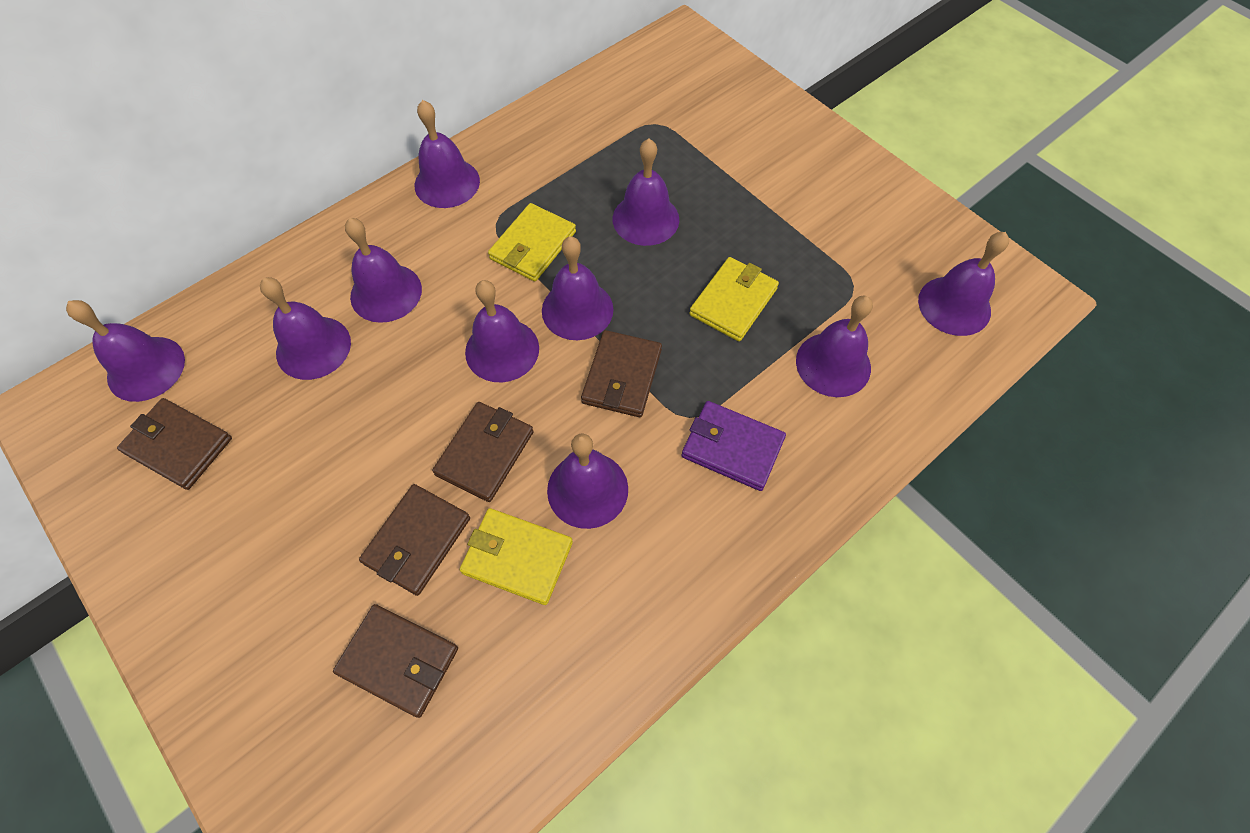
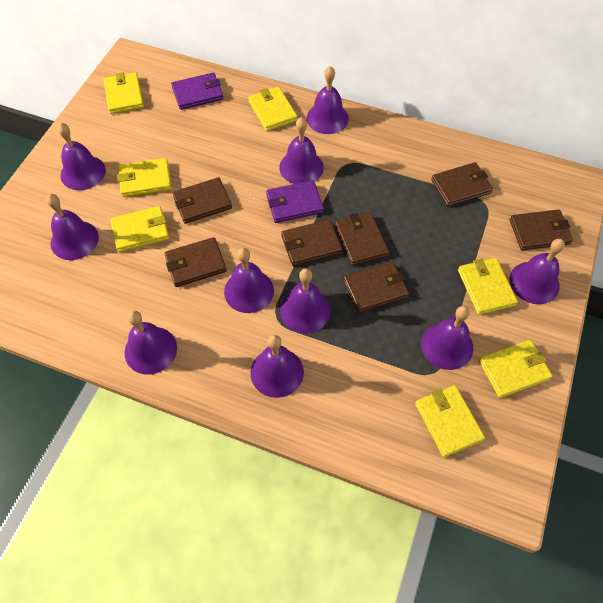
brown wallet: 5 -> 7
purple wallet: 1 -> 2
yellow wallet: 3 -> 7

